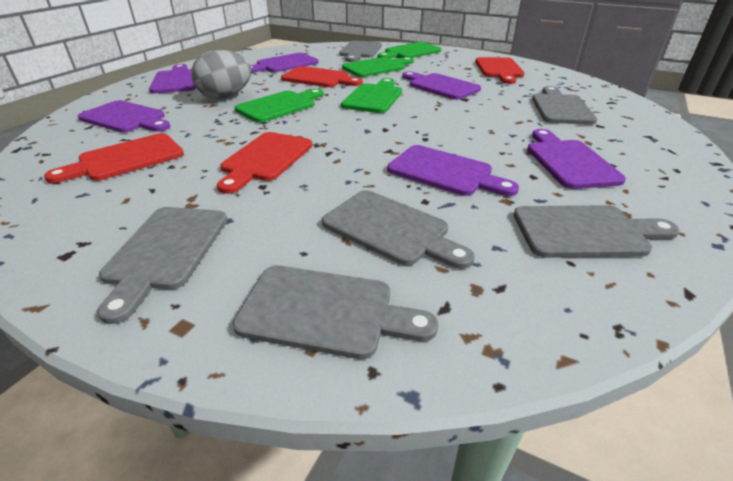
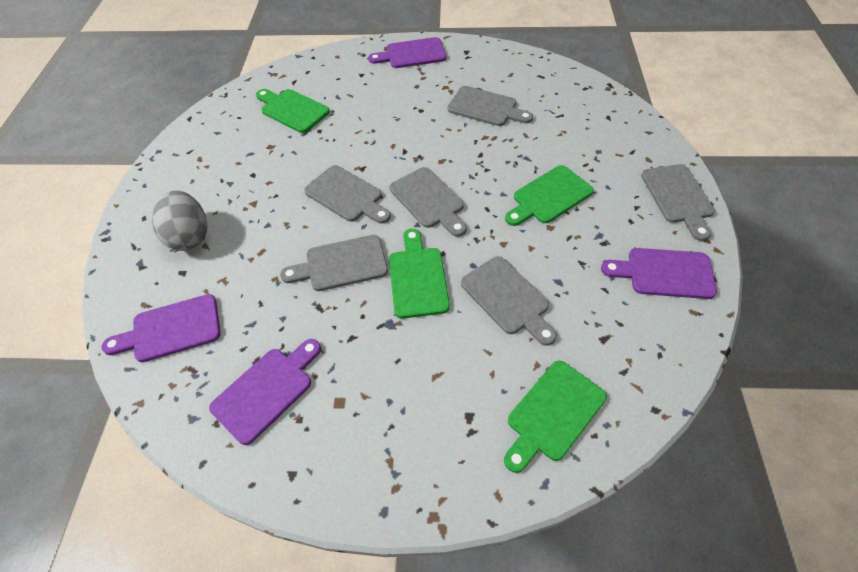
purple cutting board: 6 -> 4
red cutting board: 4 -> 0

